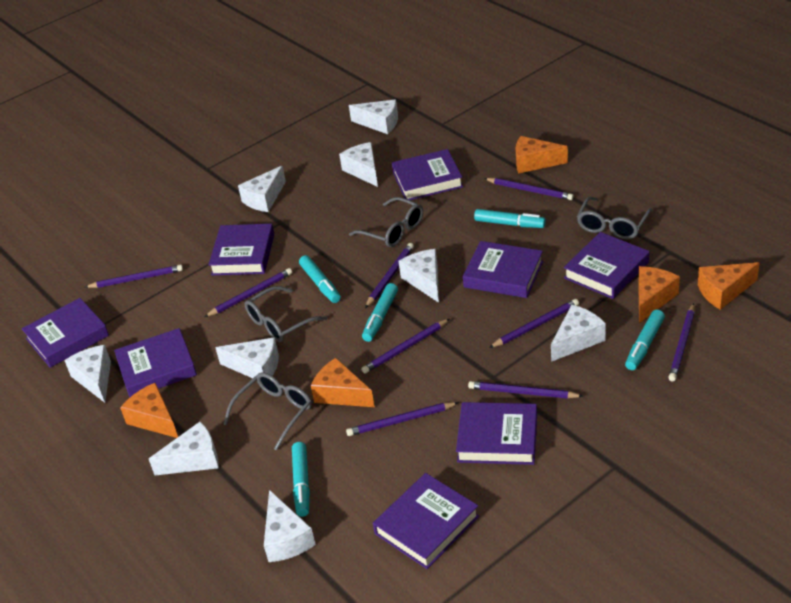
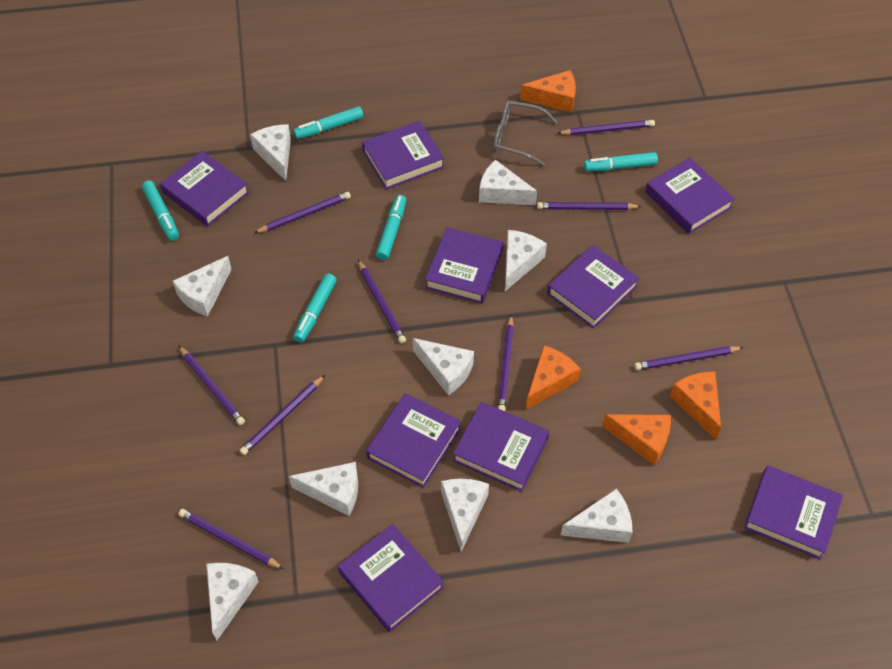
grey glasses: 4 -> 1
orange cheese: 5 -> 4
purple book: 8 -> 9

